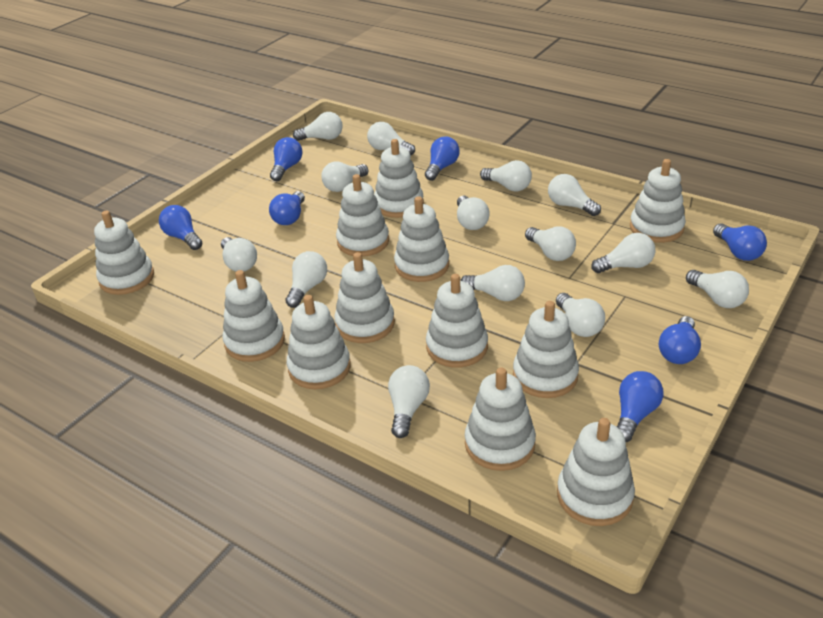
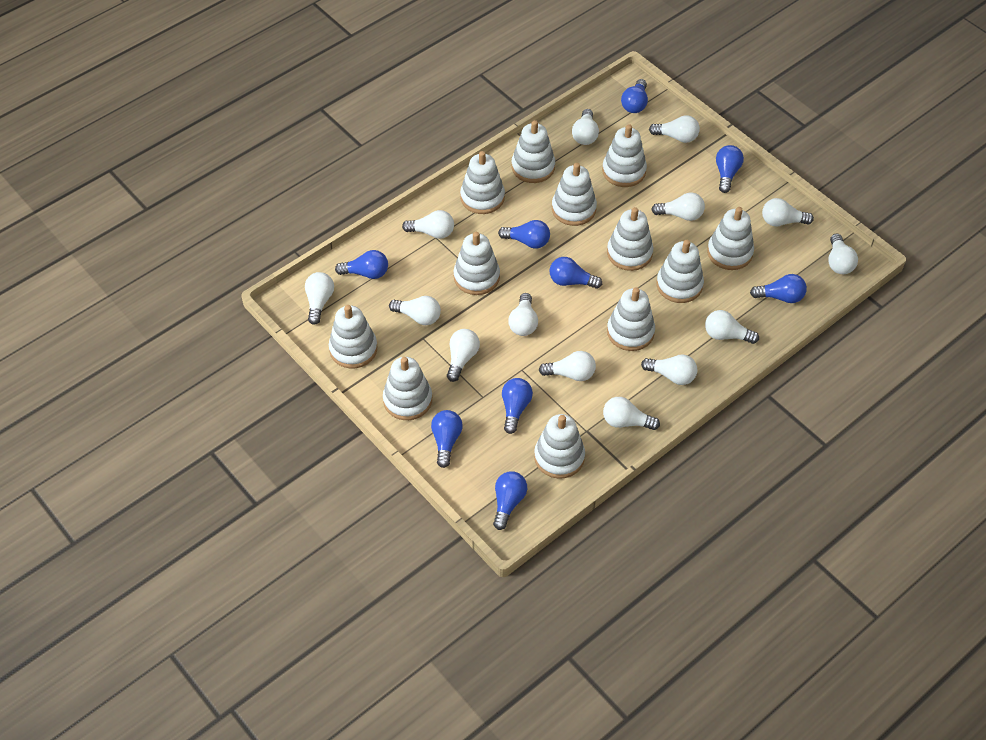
blue light bulb: 7 -> 9

